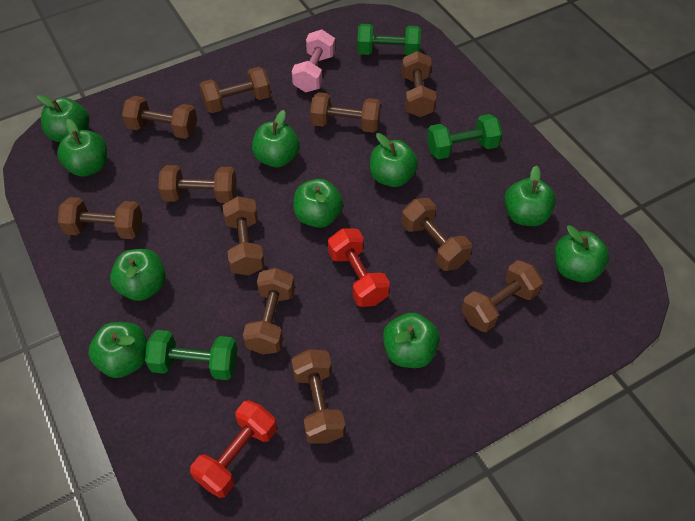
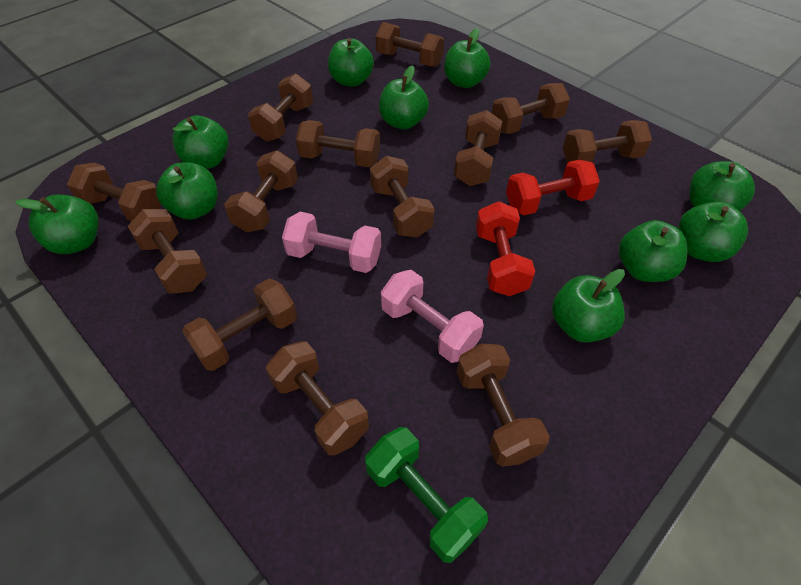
brown dumbbell: 11 -> 13
green dumbbell: 3 -> 1
pink dumbbell: 1 -> 2

